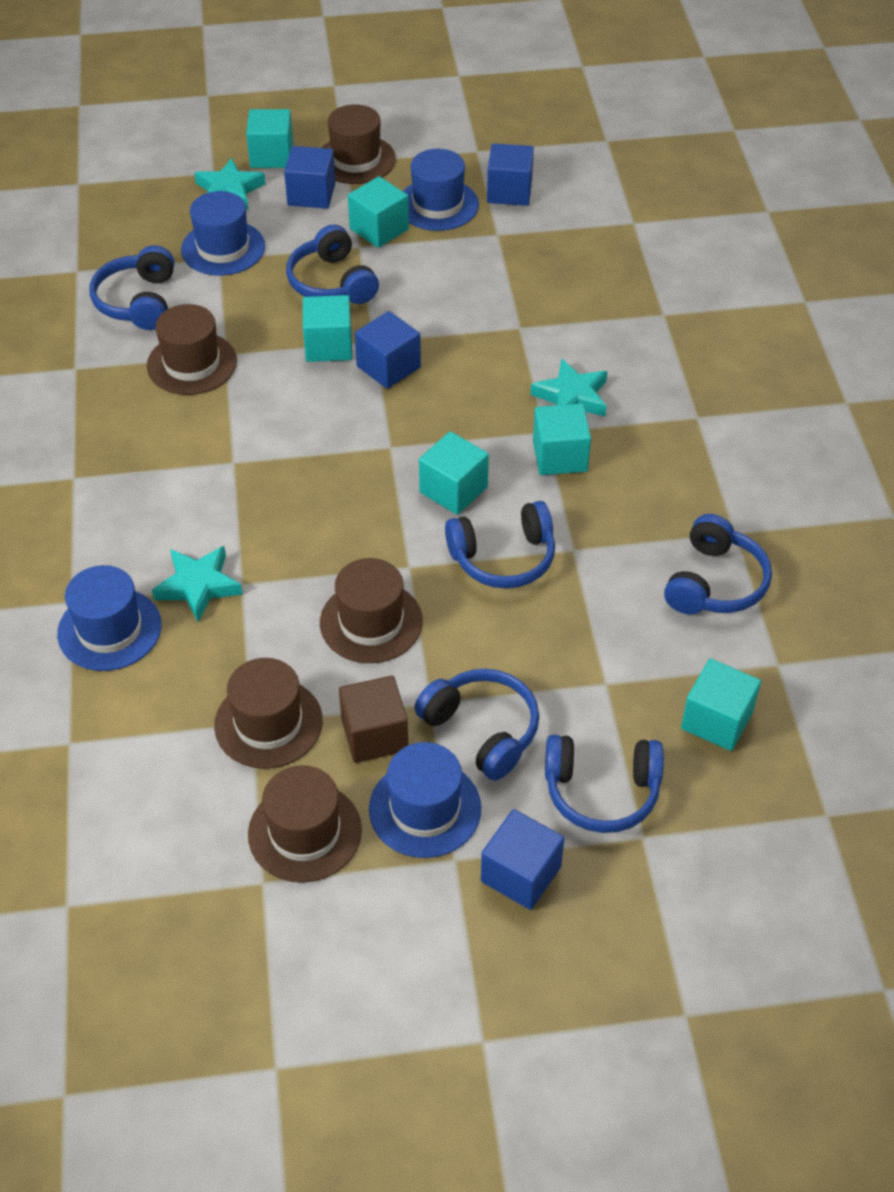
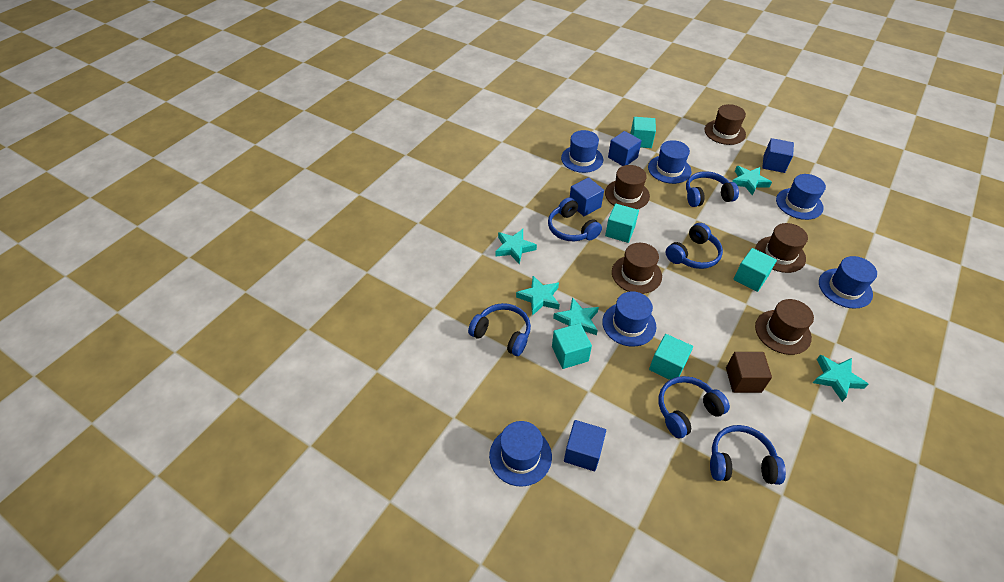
blue hat: 4 -> 6
turquoise cube: 6 -> 5
turquoise star: 3 -> 5

